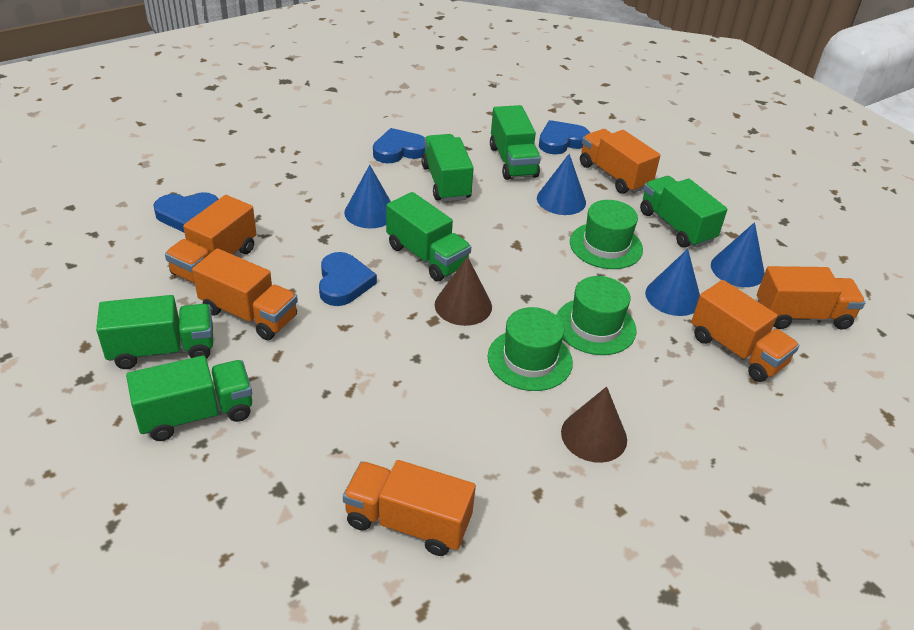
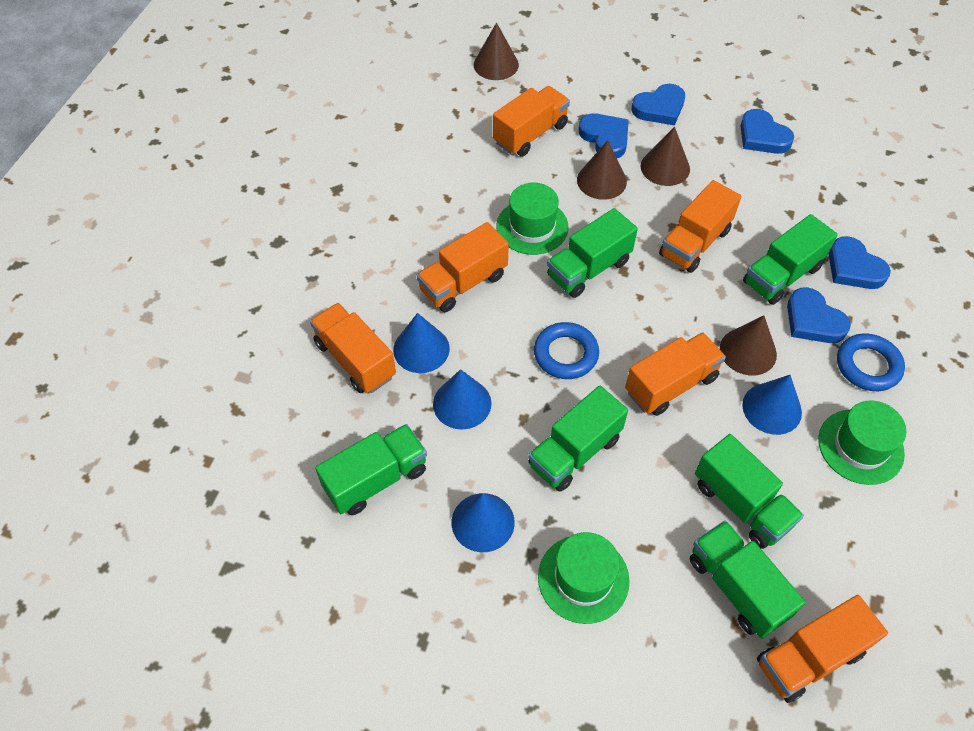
blue heart: 4 -> 5
blue ring: 0 -> 2
brown cone: 2 -> 4

